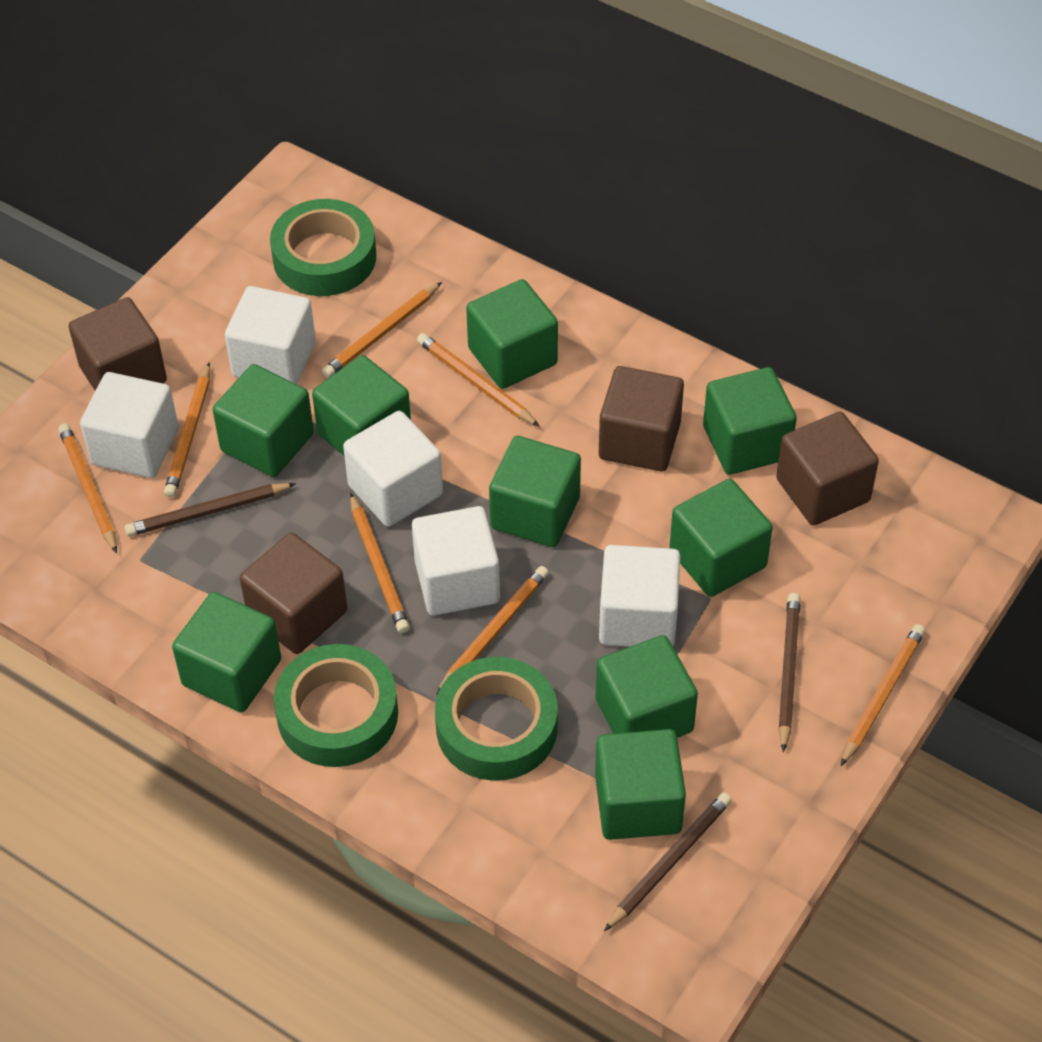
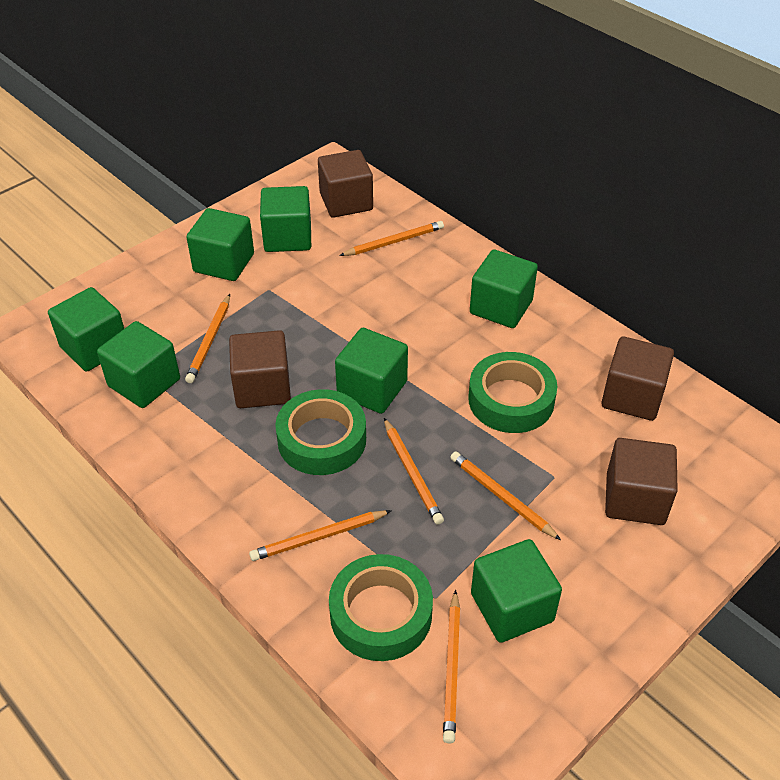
brown pencil: 3 -> 0
green cube: 9 -> 7
orange pencil: 7 -> 6
white cube: 5 -> 0

